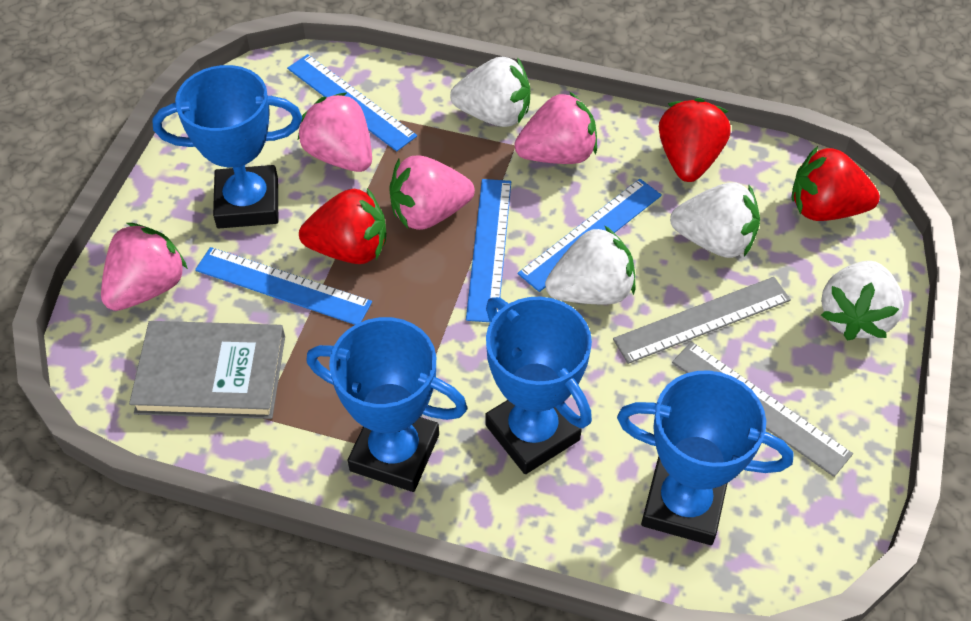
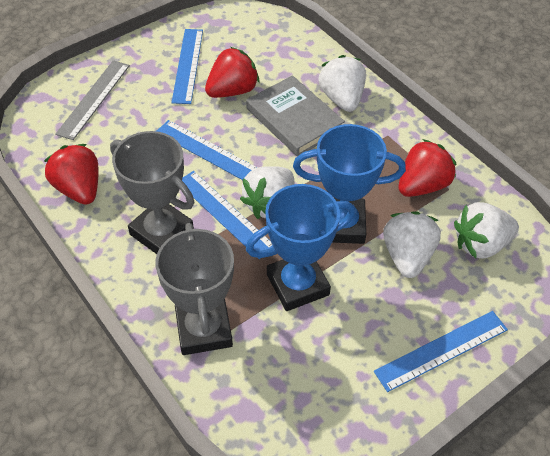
blue trophy: 4 -> 2
grey ruler: 2 -> 1
grey trophy: 0 -> 2
pink strawberry: 4 -> 0

